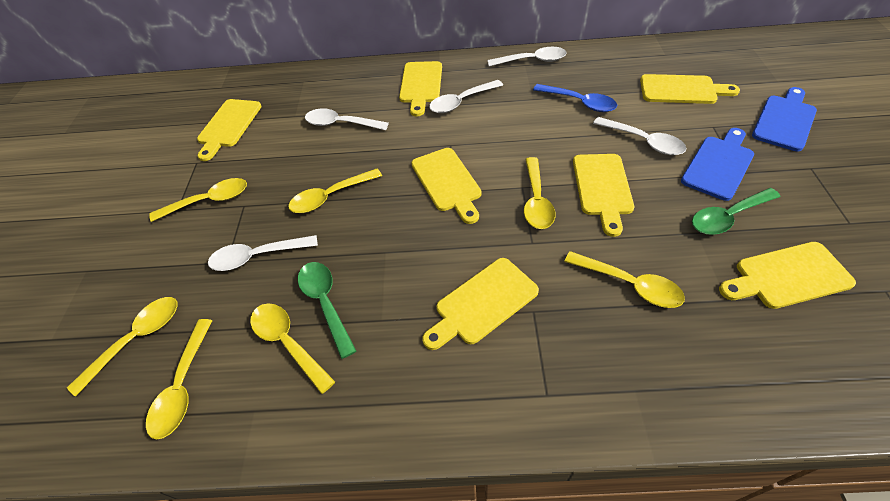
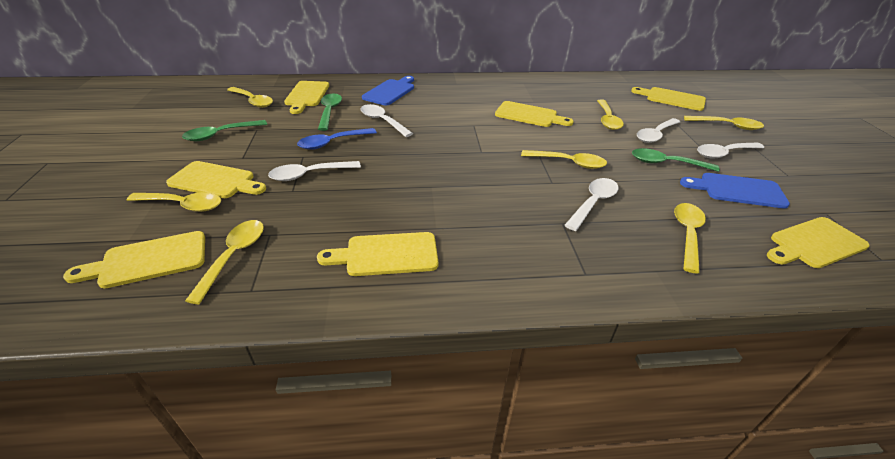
green spoon: 2 -> 3

